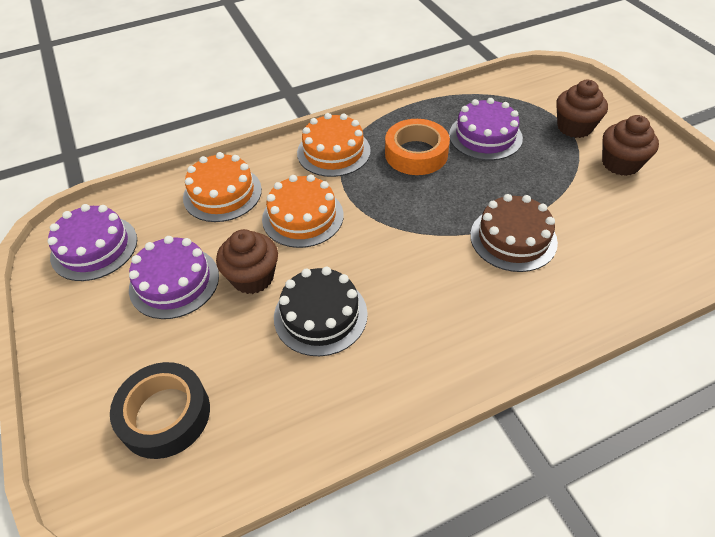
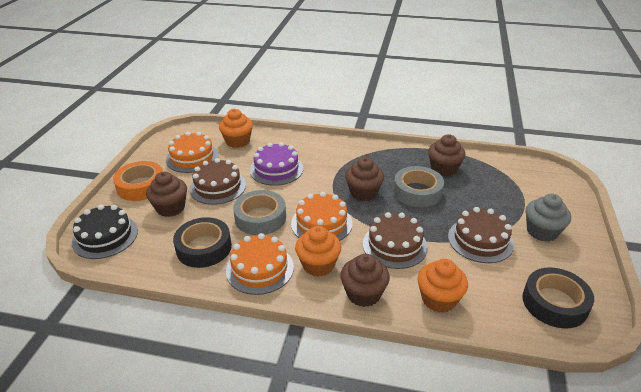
black tape: 1 -> 2
brown cake: 1 -> 3
brown cupcake: 3 -> 4
grey cupcake: 0 -> 1
grey tape: 0 -> 2
orange cupcake: 0 -> 3
purple cake: 3 -> 1

